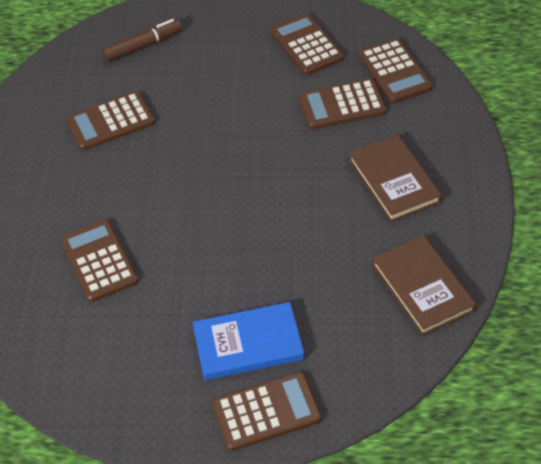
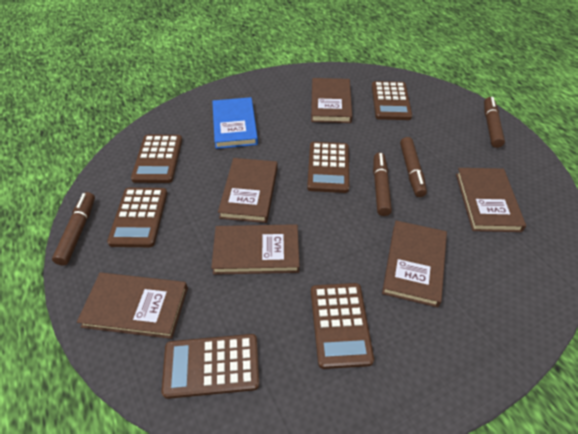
brown book: 2 -> 6
brown marker: 1 -> 4

